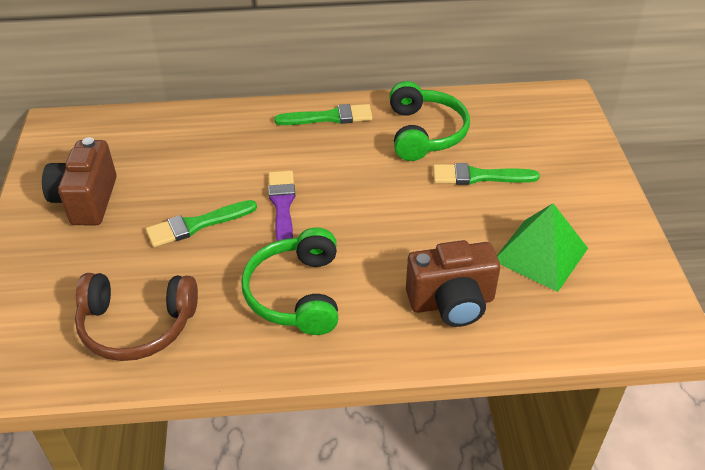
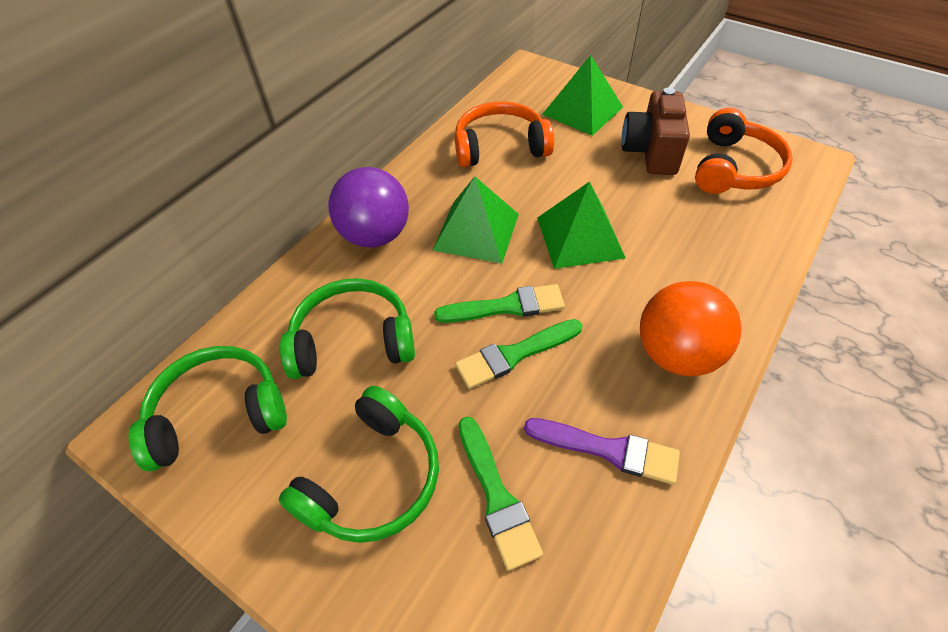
brown camera: 2 -> 1
brown headphones: 1 -> 0
green headphones: 2 -> 3
green pyramid: 1 -> 3
orange ball: 0 -> 1
orange headphones: 0 -> 2
purple ball: 0 -> 1

